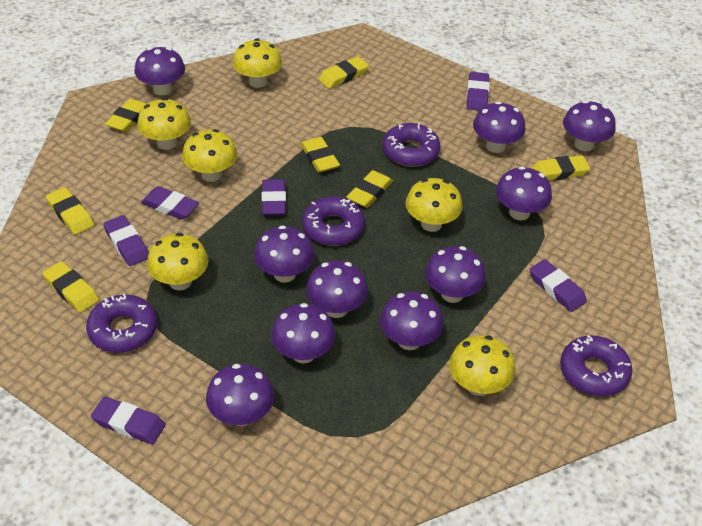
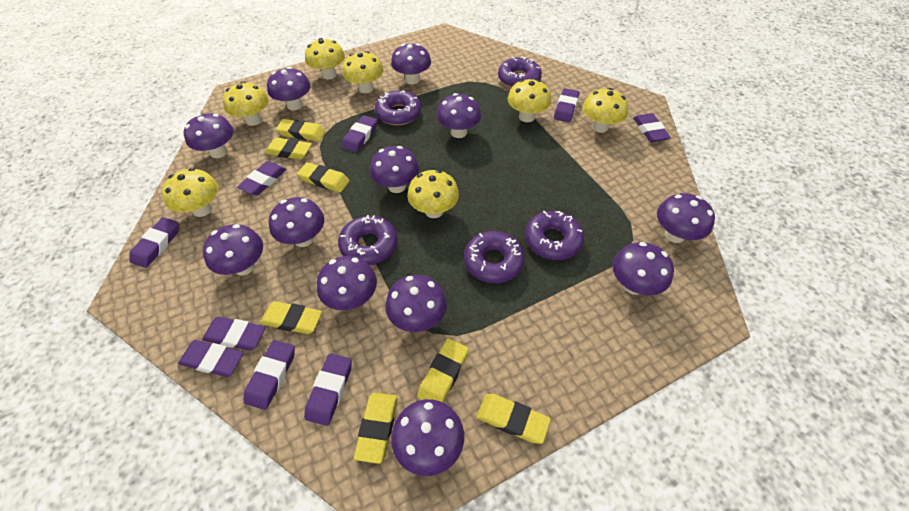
purple donut: 4 -> 5
purple eraser: 6 -> 9
purple mushroom: 10 -> 12
yellow mushroom: 6 -> 7

